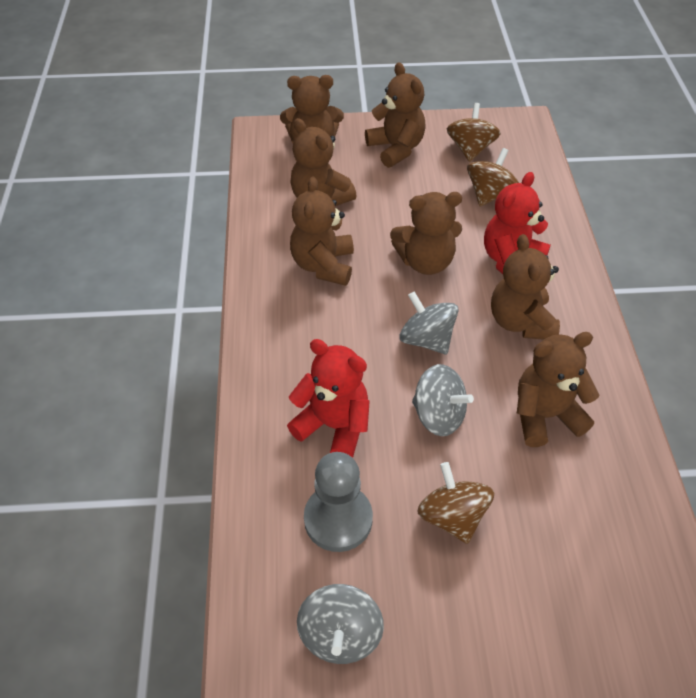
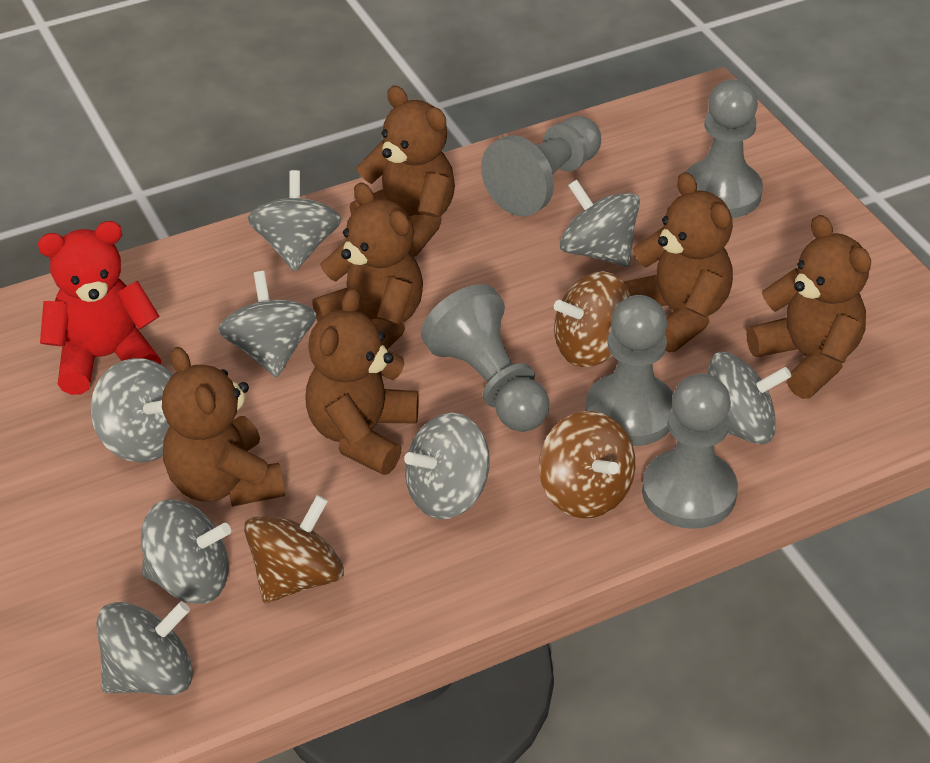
brown teddy bear: 7 -> 6
grey pawn: 1 -> 5
grey spinning top: 3 -> 8
red teddy bear: 2 -> 1

